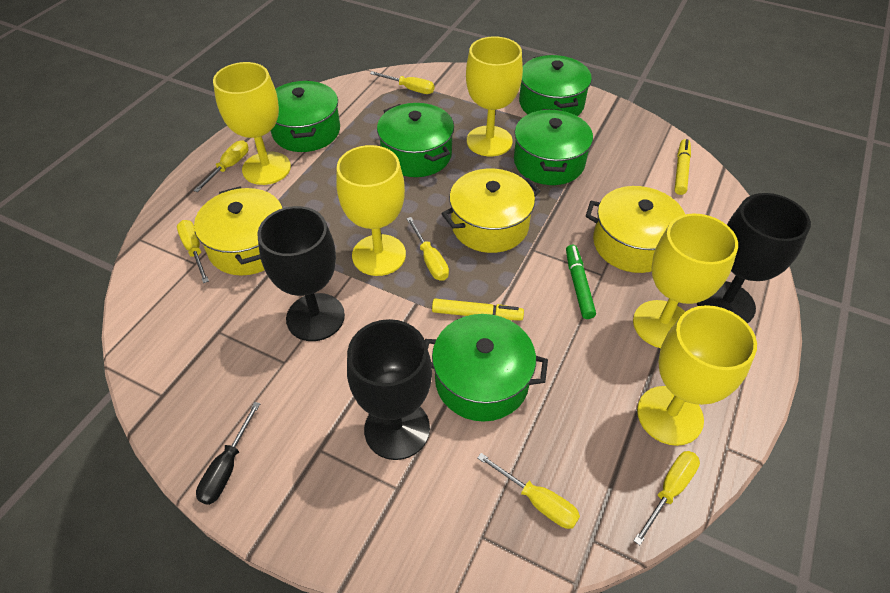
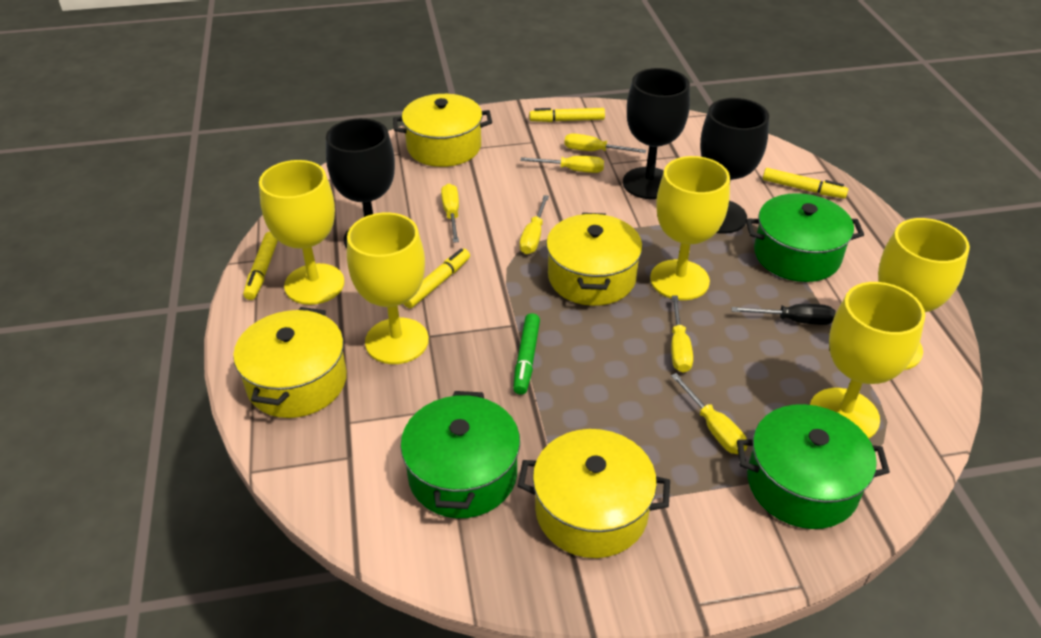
green pot: 5 -> 3
yellow marker: 2 -> 4
yellow pot: 3 -> 4

